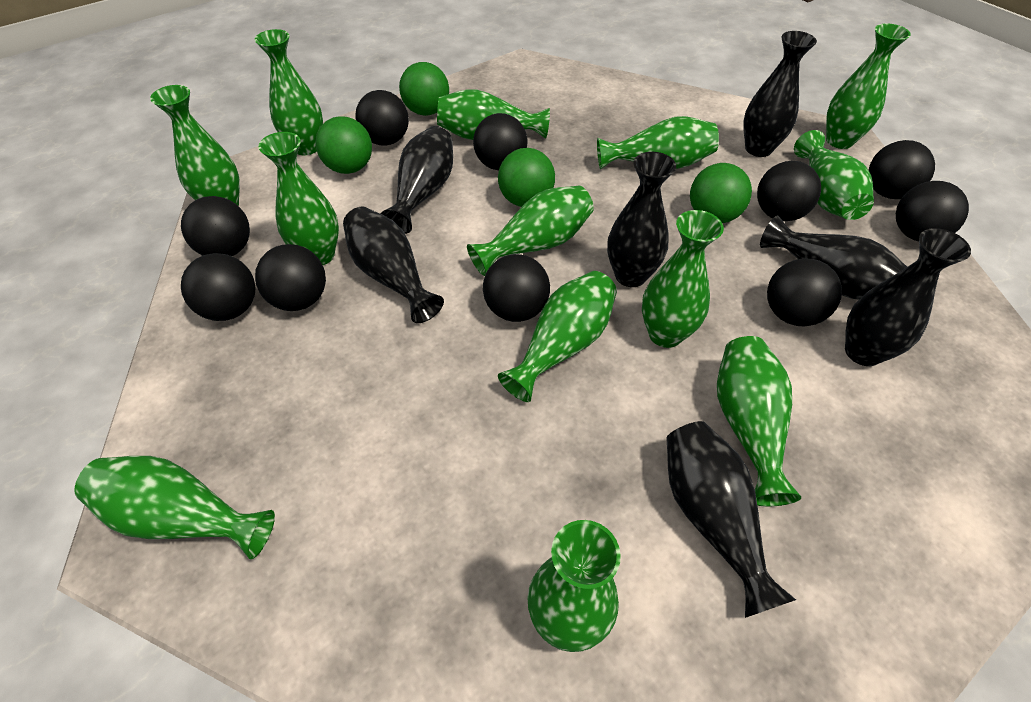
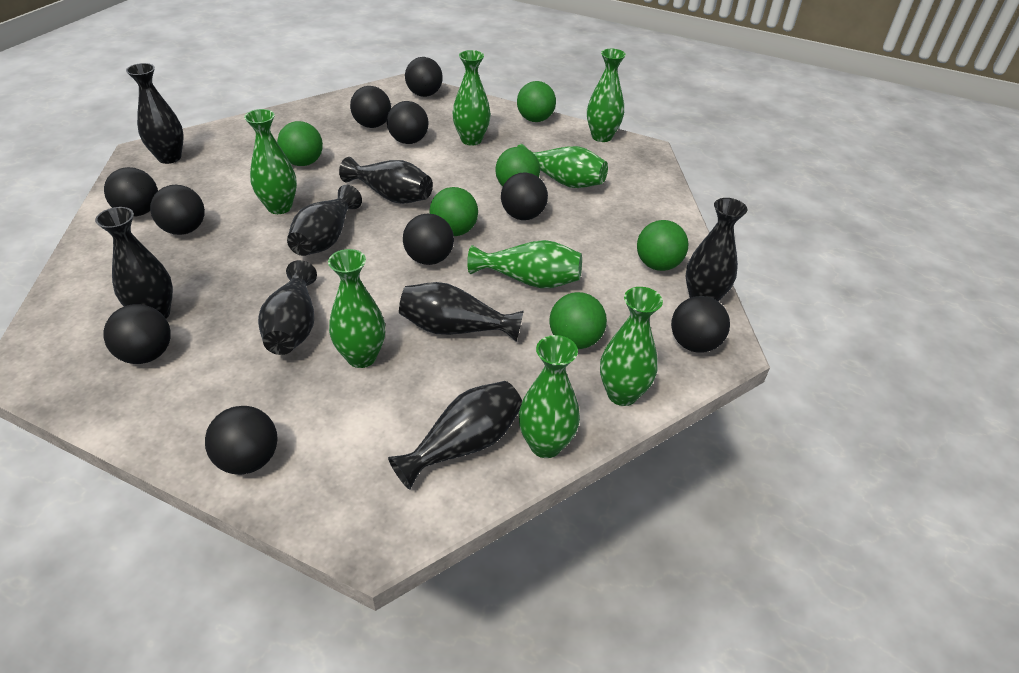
black vase: 7 -> 8
green ball: 4 -> 6
green vase: 13 -> 8

